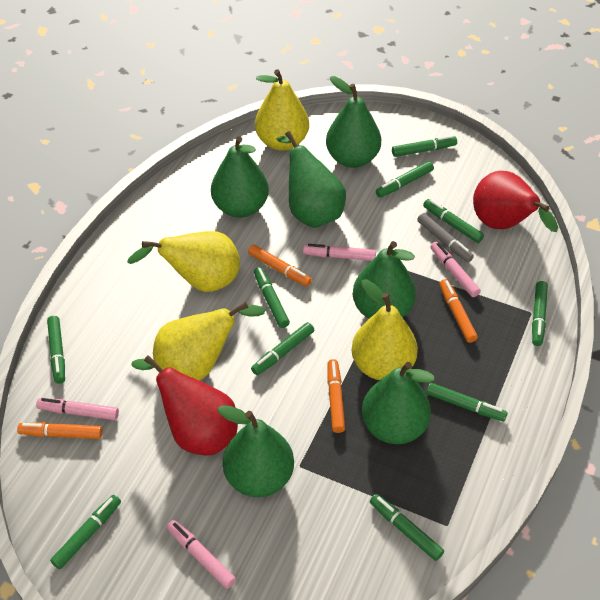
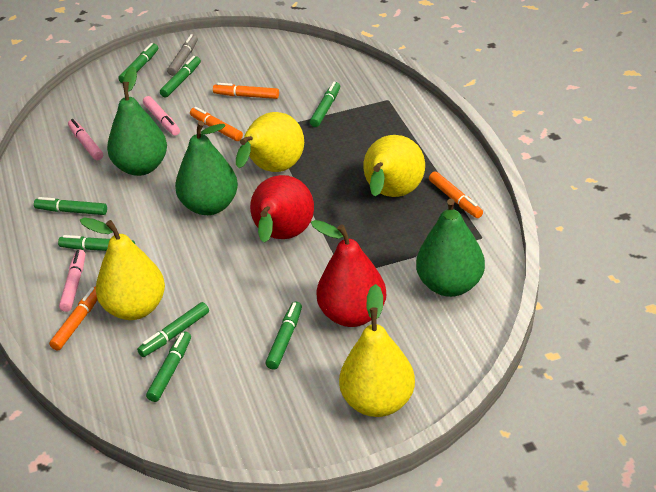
green marker: 10 -> 8
green pear: 6 -> 3
pink marker: 4 -> 3

